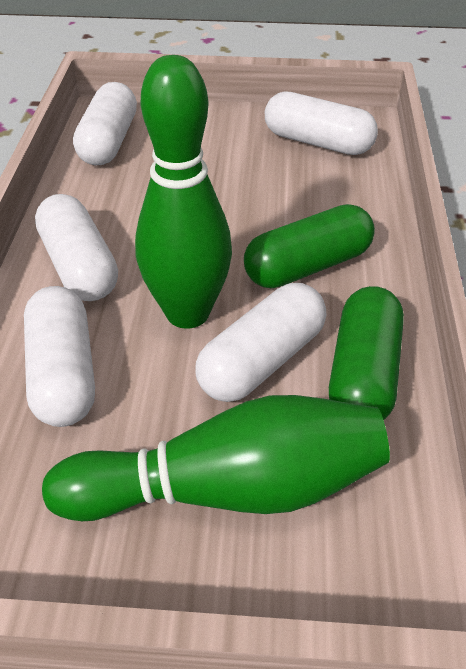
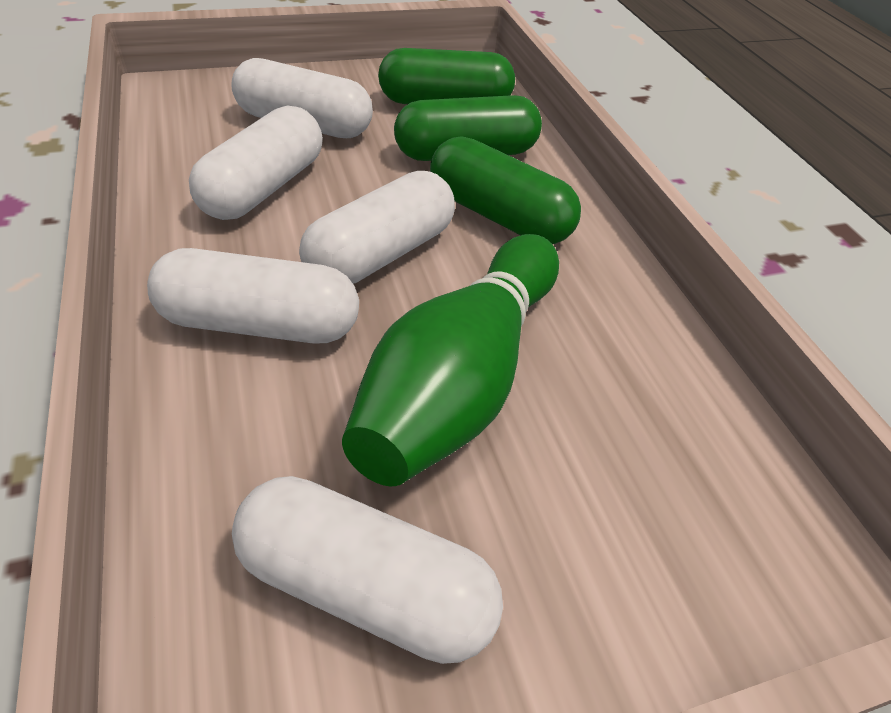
green bowling pin: 2 -> 1
green capsule: 2 -> 3

